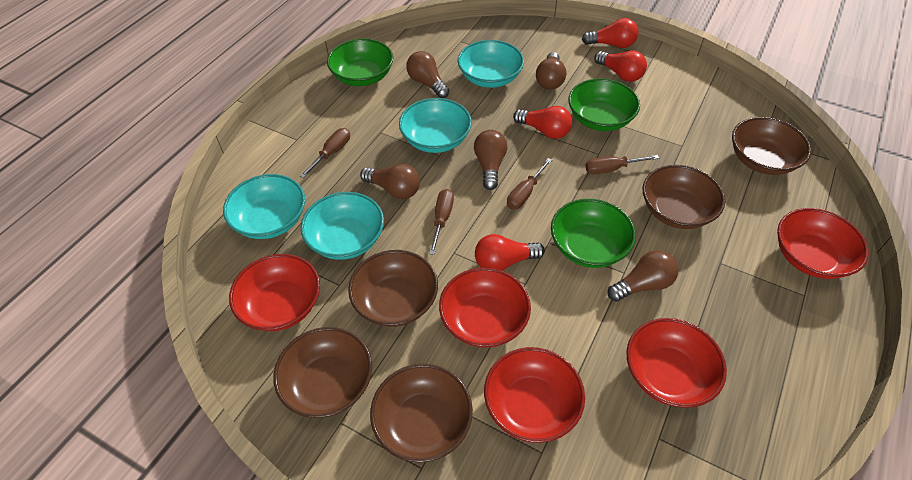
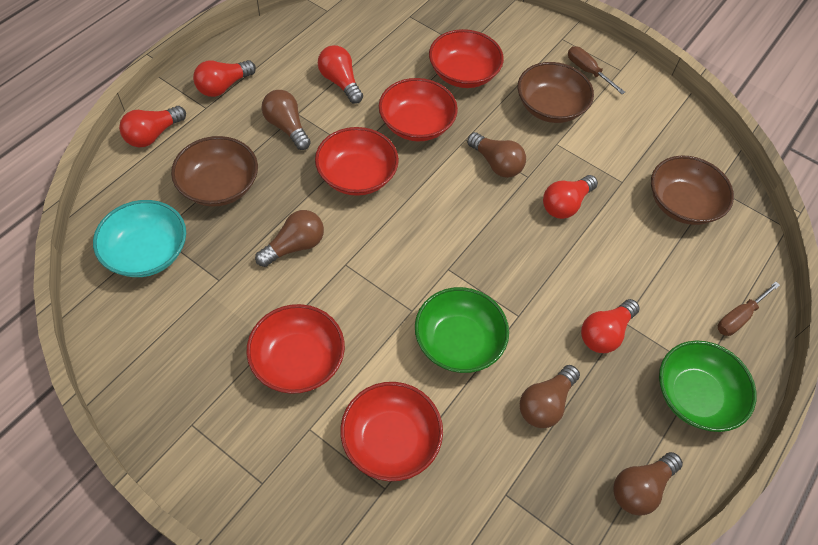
brown bowl: 5 -> 3
brown screwdriver: 4 -> 2
green bowl: 3 -> 2
red light bulb: 4 -> 5
turquoise bowl: 4 -> 1

